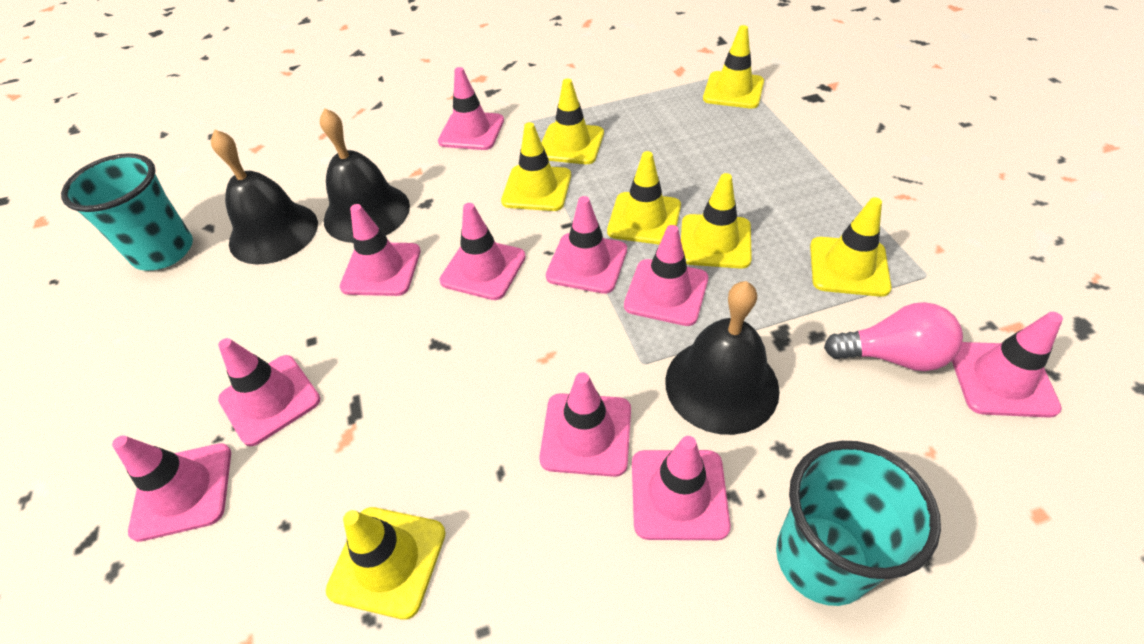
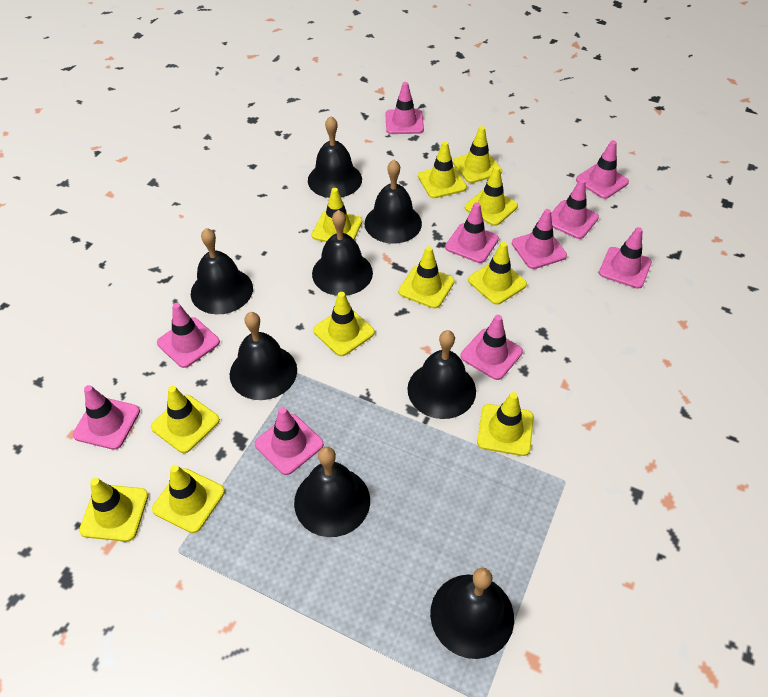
black bell: 3 -> 8
pink light bulb: 1 -> 0
turquoise cup: 2 -> 0
yellow traffic cone: 7 -> 11

